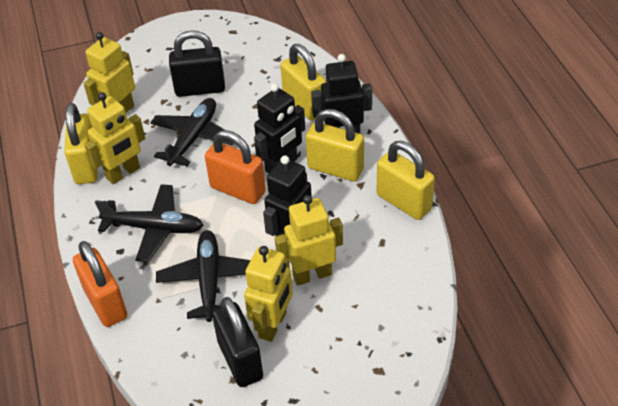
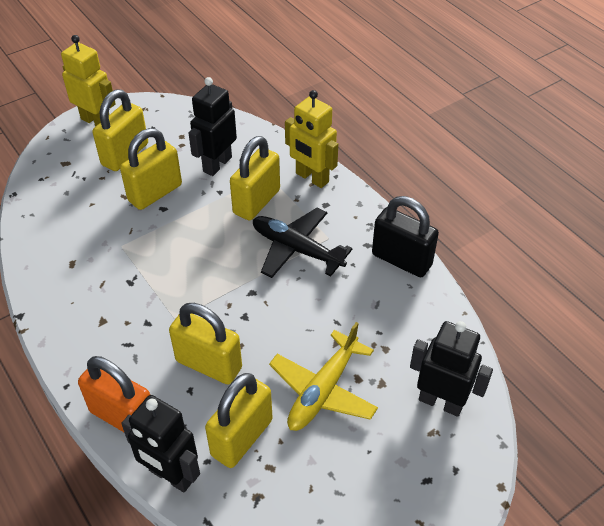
black padlock: 2 -> 1
black plane: 3 -> 1
orange padlock: 2 -> 1
yellow padlock: 4 -> 5
yellow plane: 0 -> 1
yellow robot: 4 -> 2

